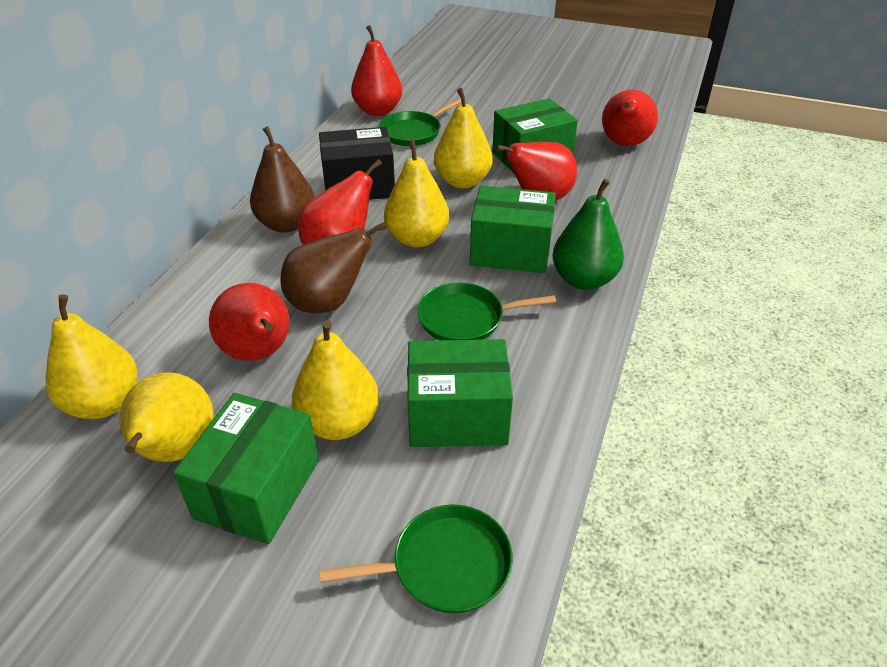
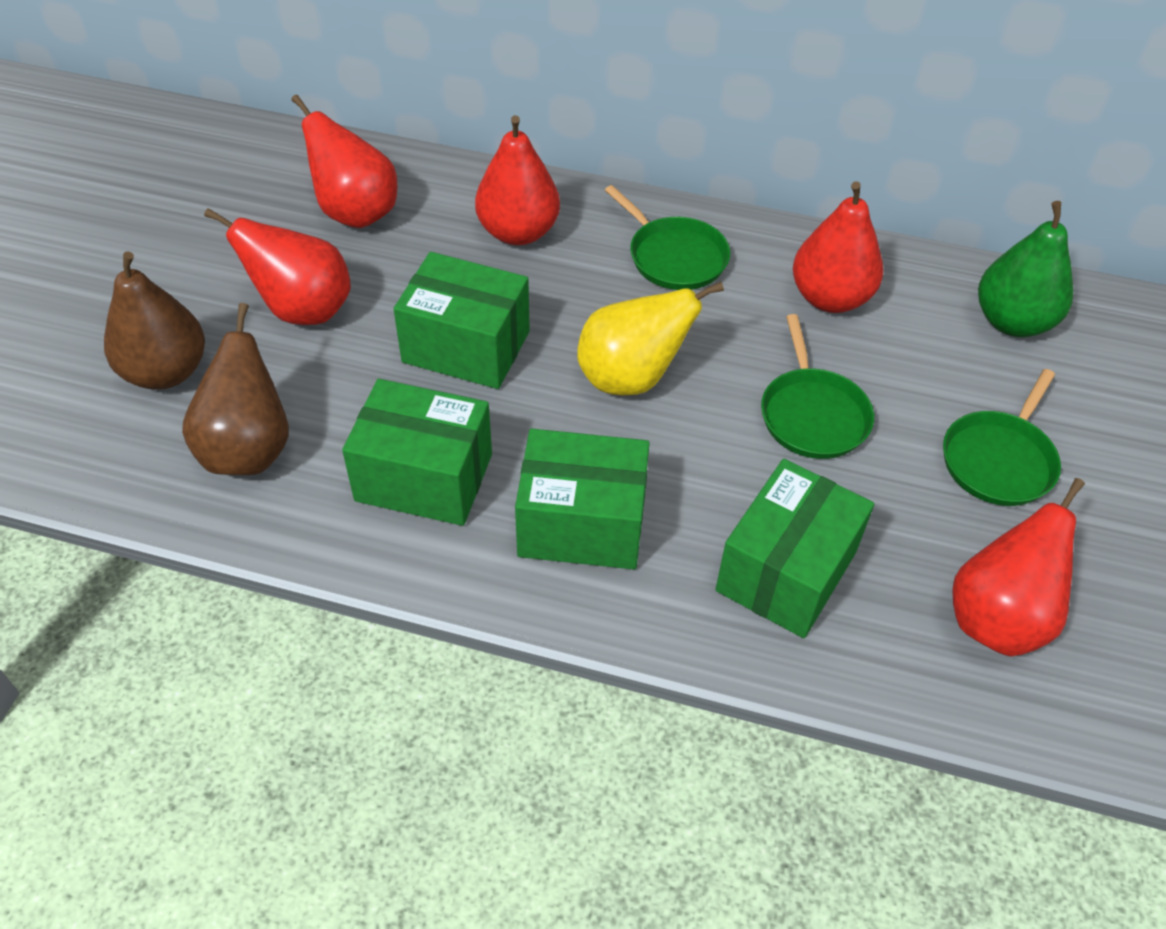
black box: 1 -> 0
yellow pear: 5 -> 1

